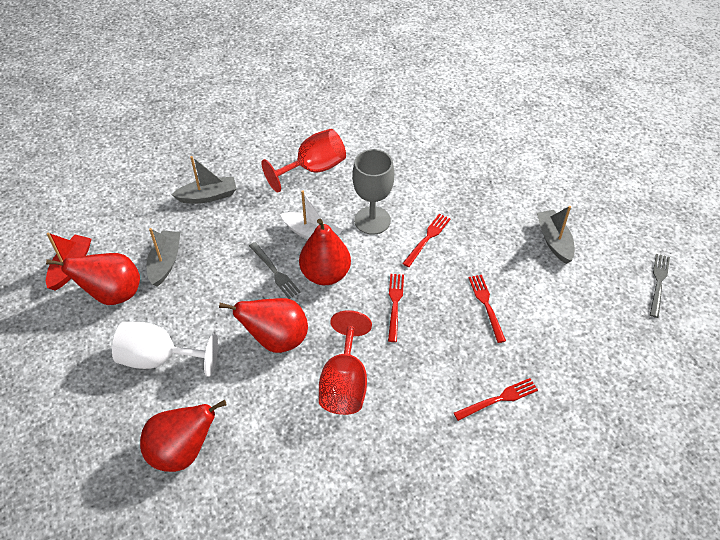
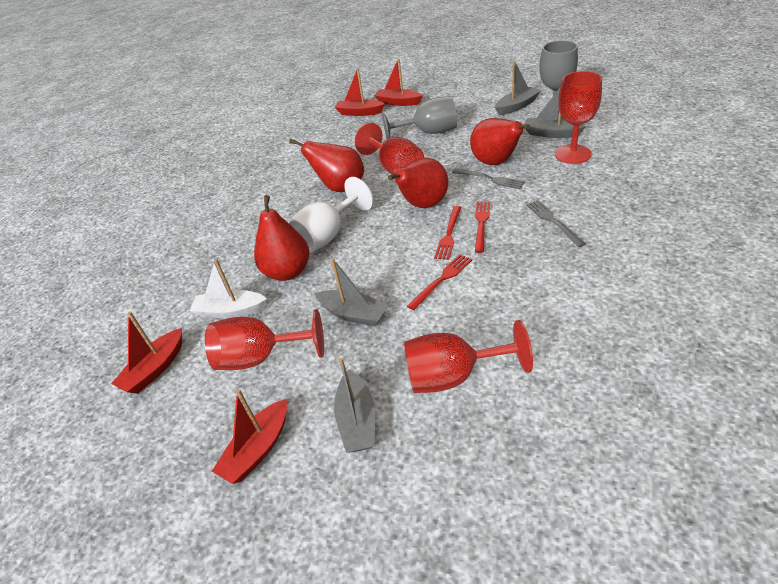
grey boat: 3 -> 4
grey goblet: 1 -> 2
red boat: 1 -> 4
red fork: 4 -> 3
red goblet: 2 -> 4

